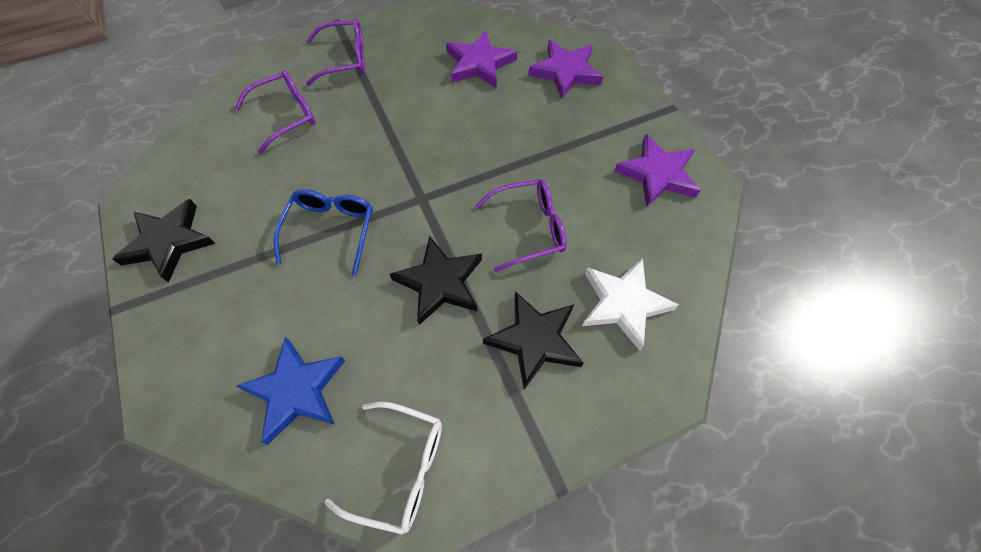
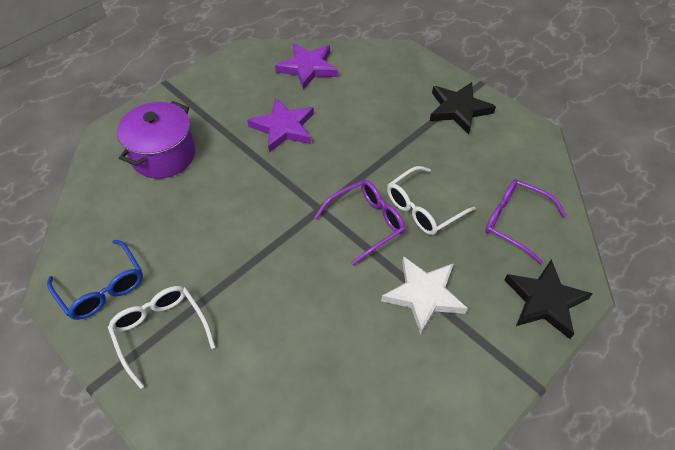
black star: 3 -> 2
blue star: 1 -> 0
purple glasses: 3 -> 2
purple pot: 0 -> 1
purple star: 3 -> 2
white glasses: 1 -> 2

